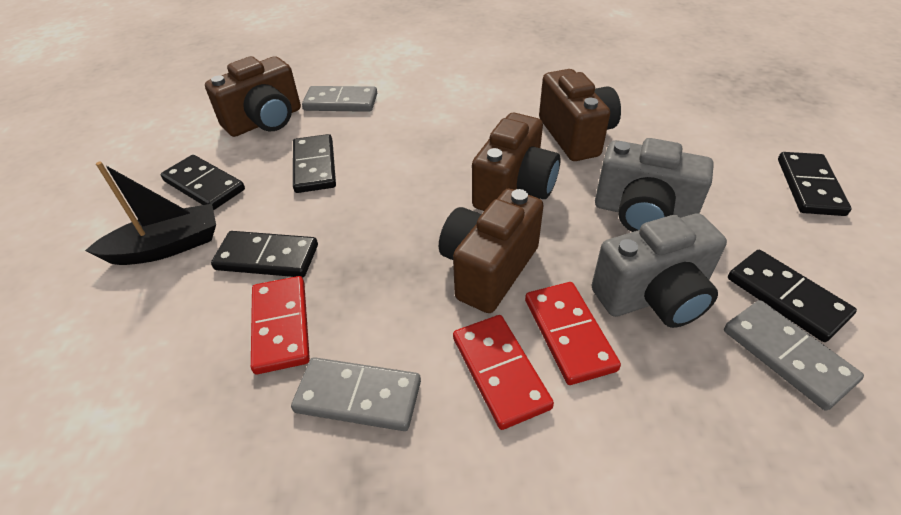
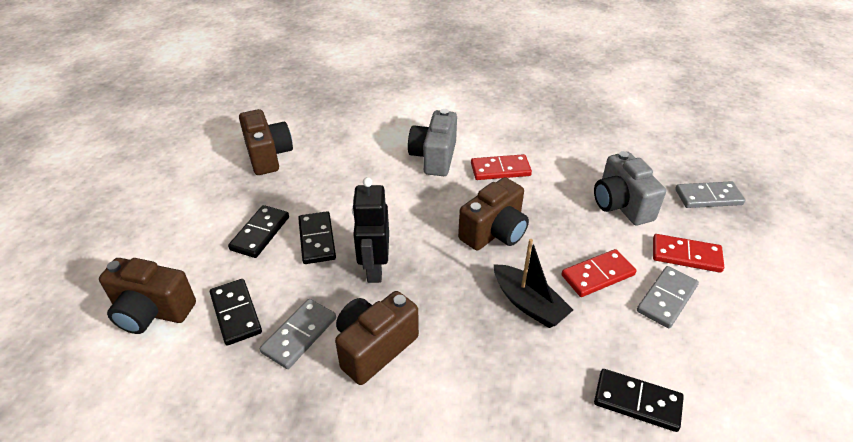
black domino: 5 -> 4
black robot: 0 -> 1

